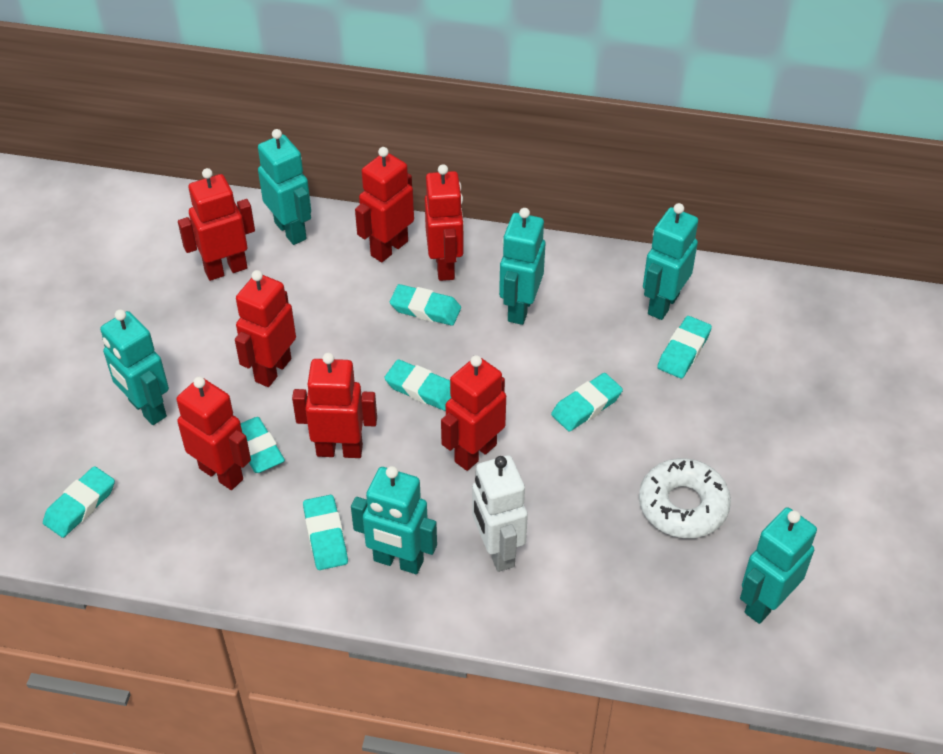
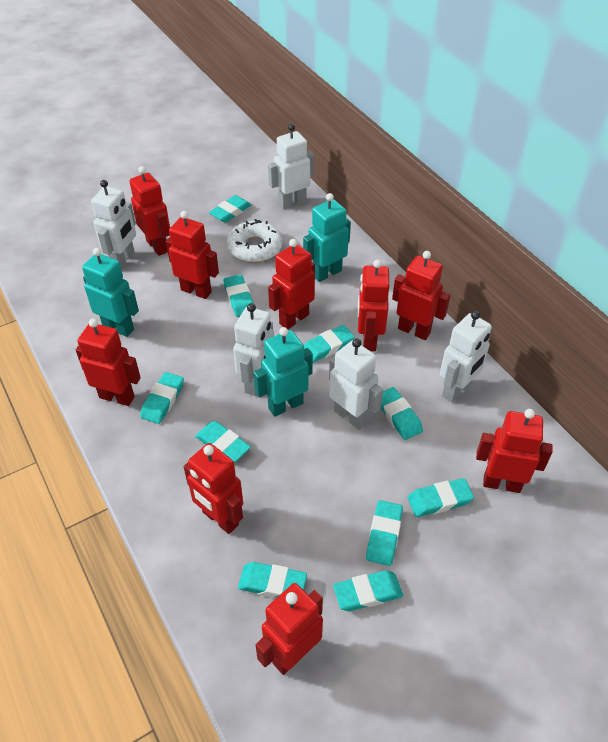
red robot: 7 -> 9
turquoise eraser: 7 -> 10
turquoise robot: 6 -> 3
white robot: 1 -> 5

